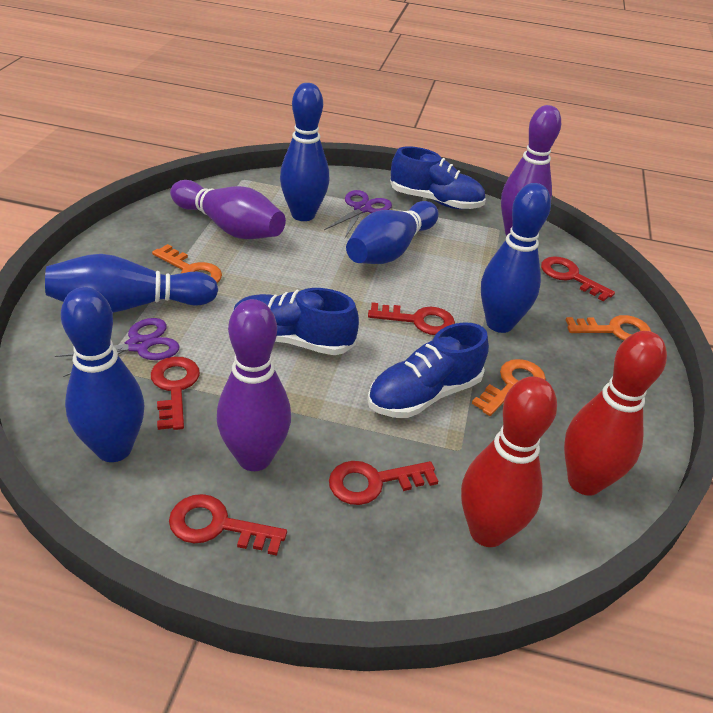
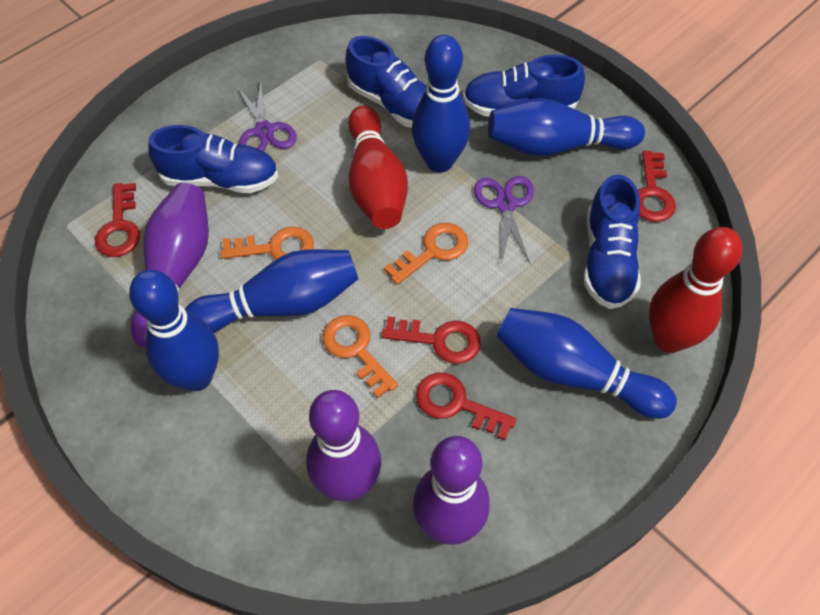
blue shoe: 3 -> 4
red key: 5 -> 4

